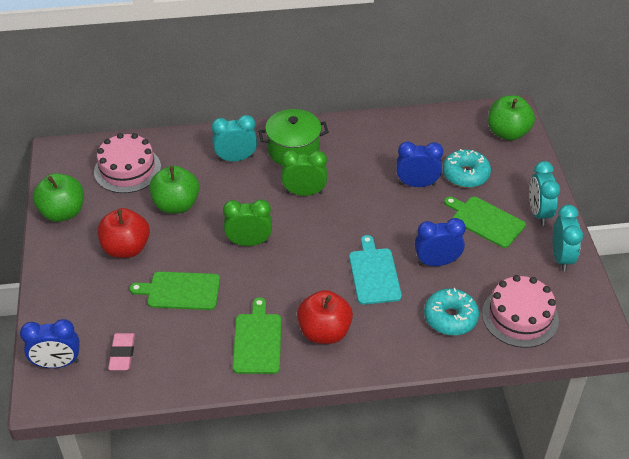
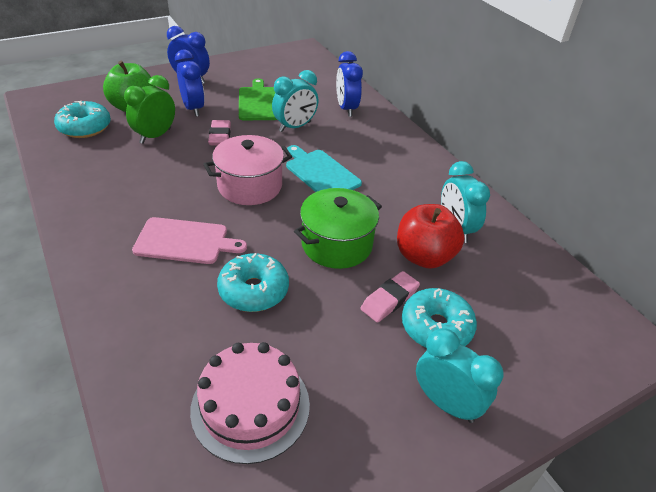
green apple: 3 -> 1
green clock: 2 -> 1
green cutting board: 3 -> 1
pink cake: 2 -> 1
pink cutting board: 0 -> 1
pink eraser: 1 -> 2
pink pot: 0 -> 1
red apple: 2 -> 1
turquoise donut: 2 -> 3

